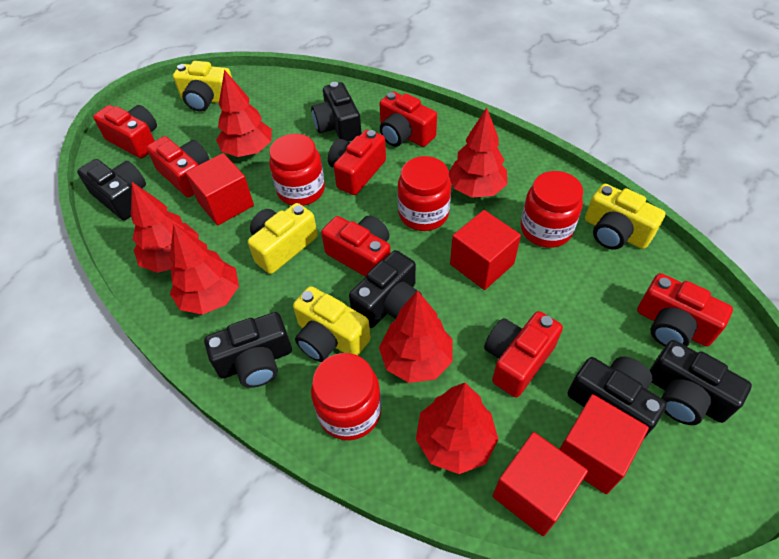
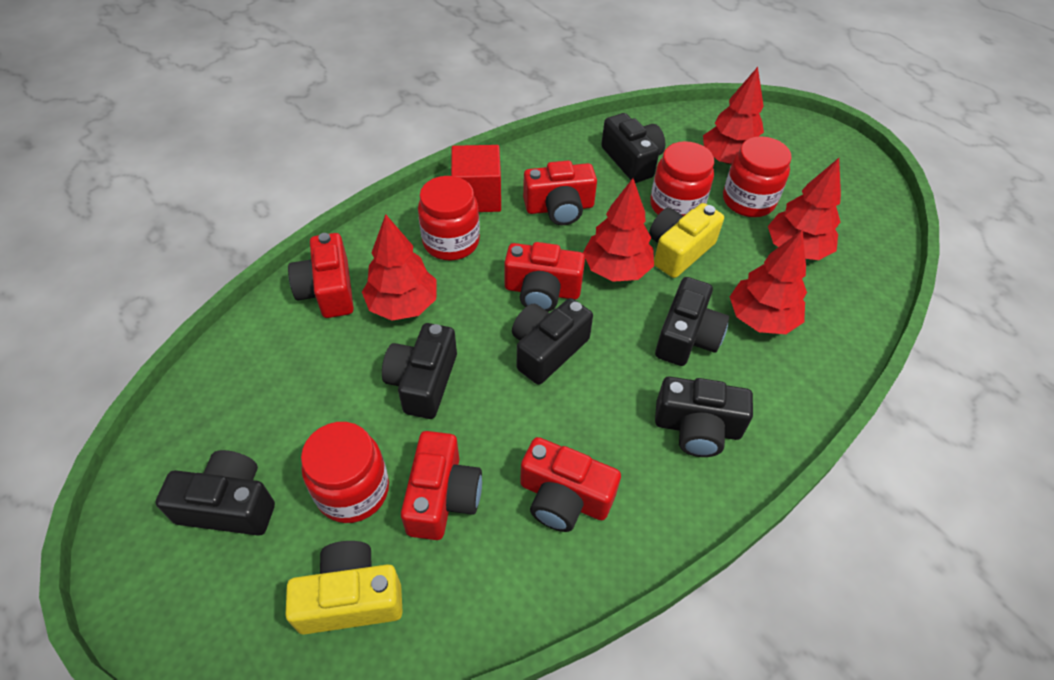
red camera: 7 -> 5
red cube: 4 -> 1
red tree: 6 -> 5
yellow camera: 4 -> 2

